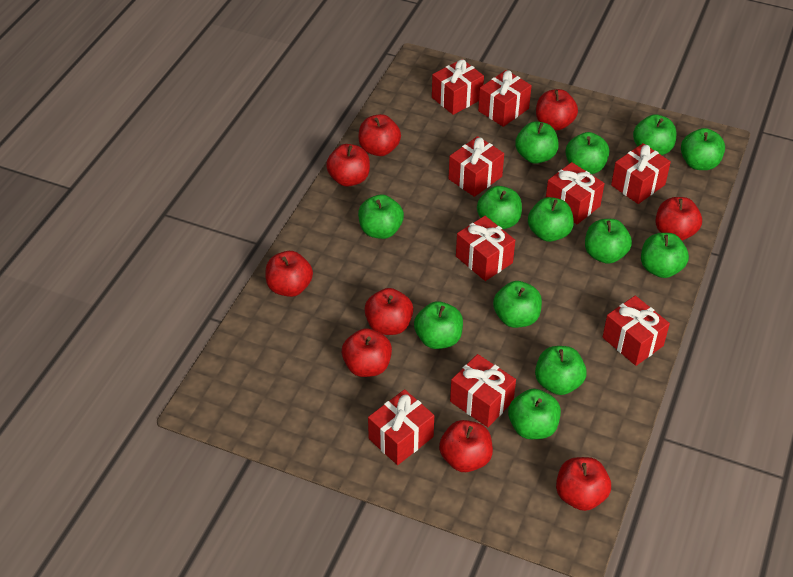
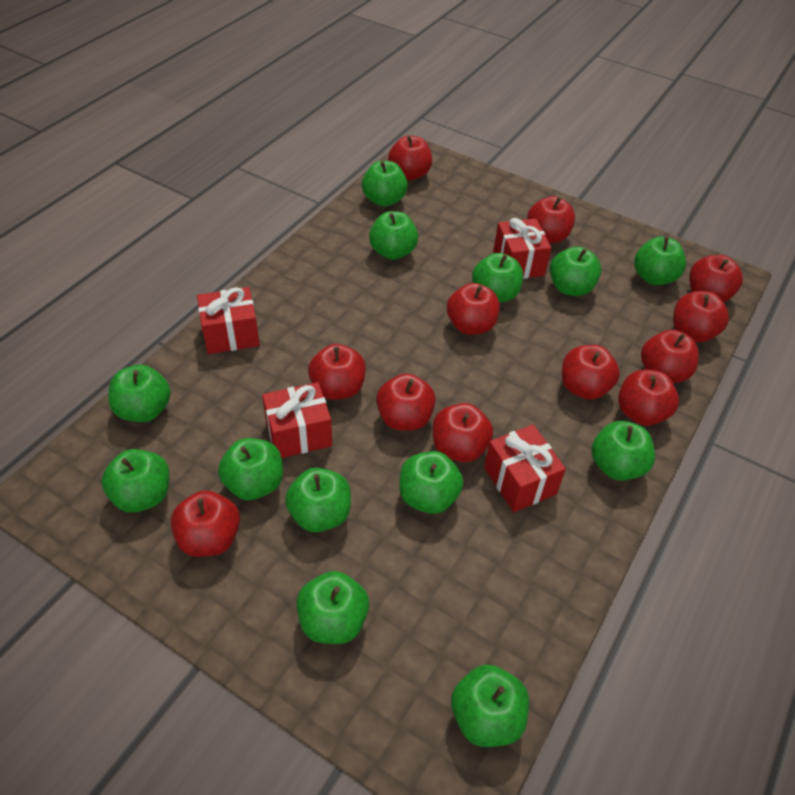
red apple: 9 -> 12
red gift: 9 -> 4

